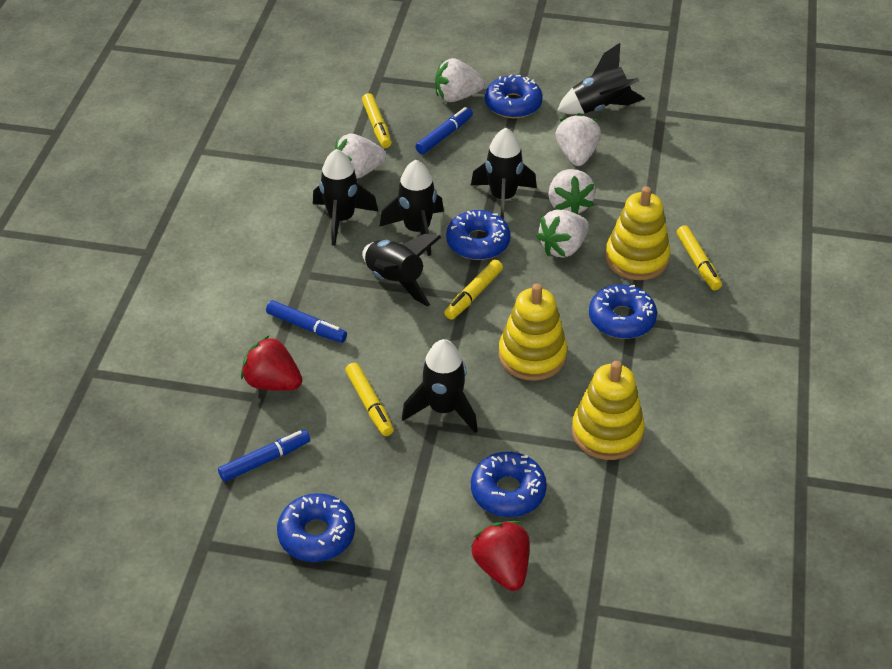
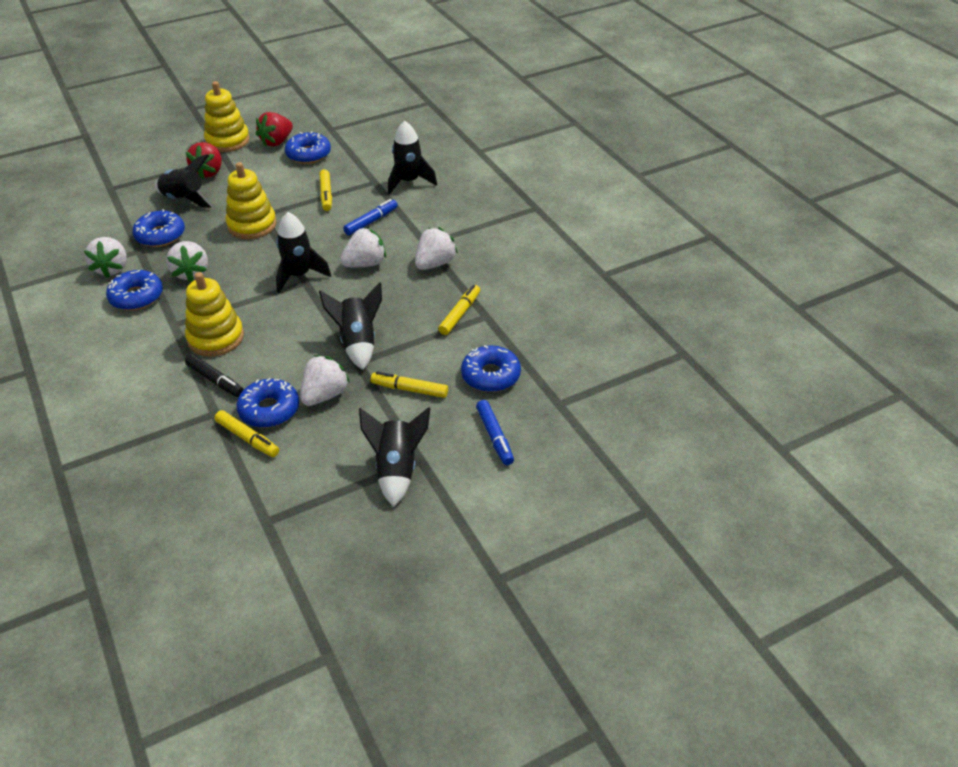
black marker: 0 -> 1
black rocket: 6 -> 5
blue marker: 3 -> 2

